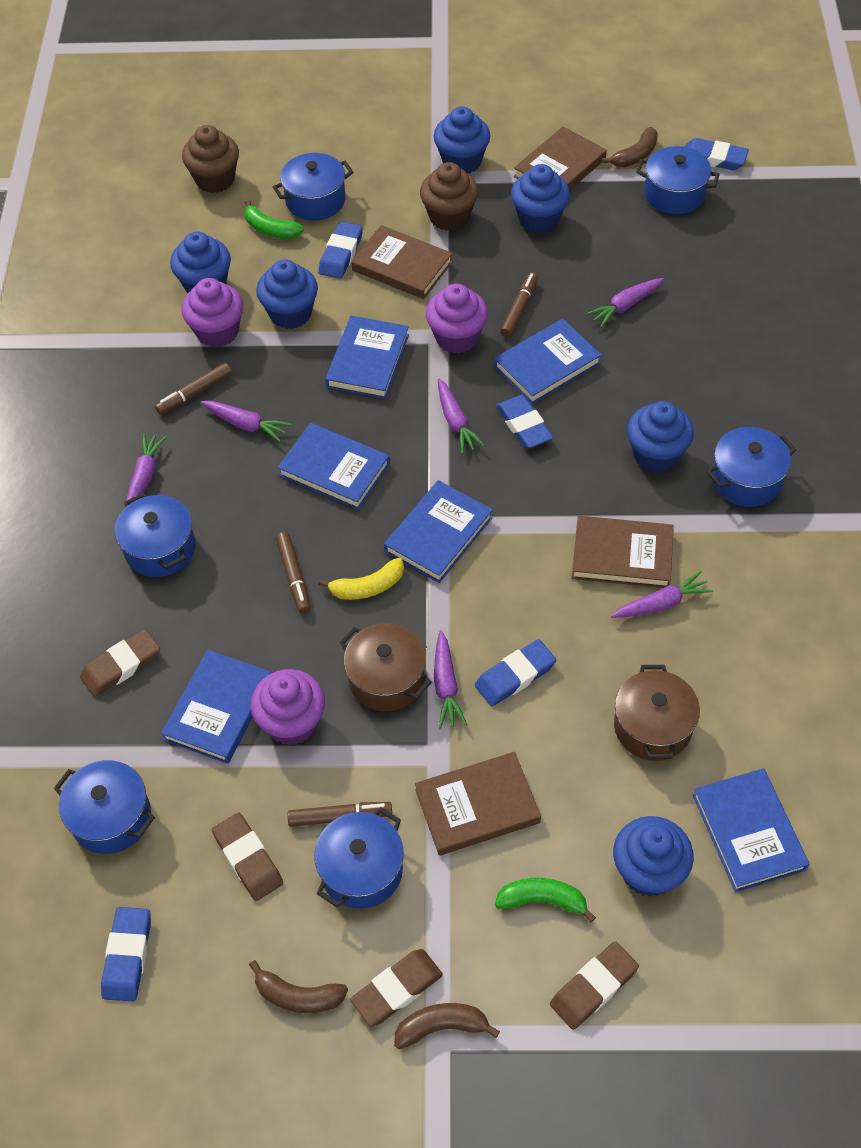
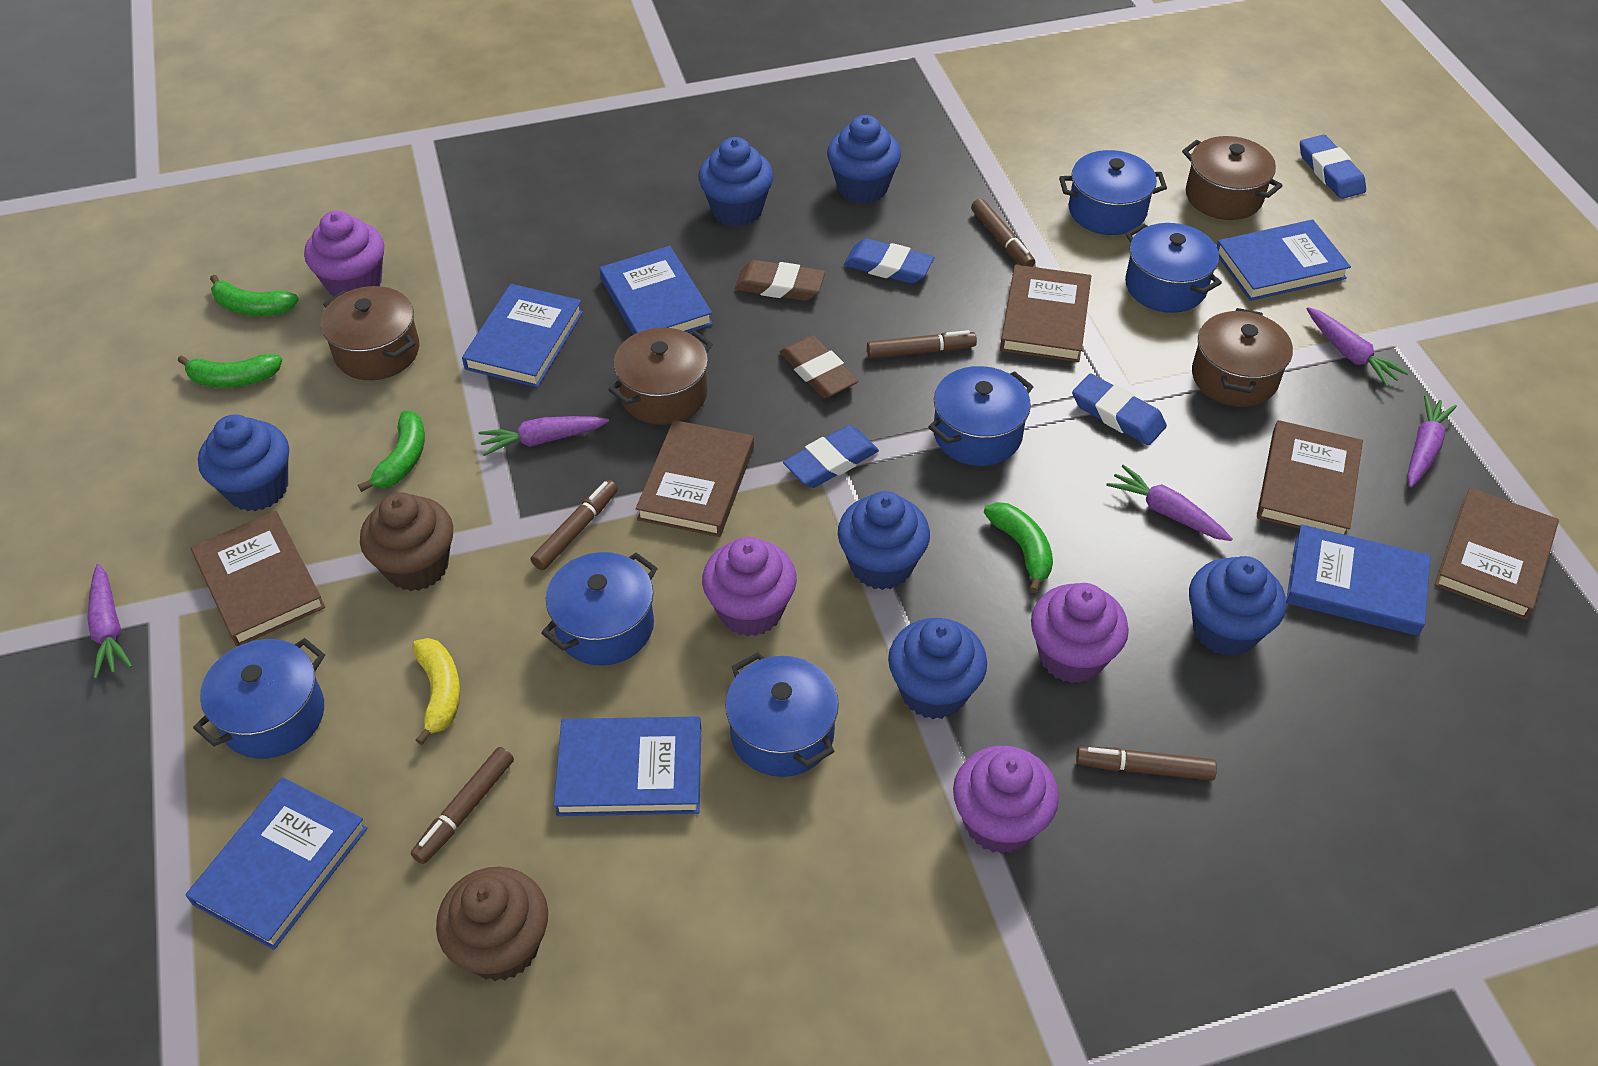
blue eraser: 5 -> 4
brown banana: 3 -> 0
brown book: 4 -> 5
brown eraser: 4 -> 2
brown marker: 4 -> 5
brown pot: 2 -> 4
green banana: 2 -> 4
purple carrot: 6 -> 5
purple cupcake: 3 -> 4

